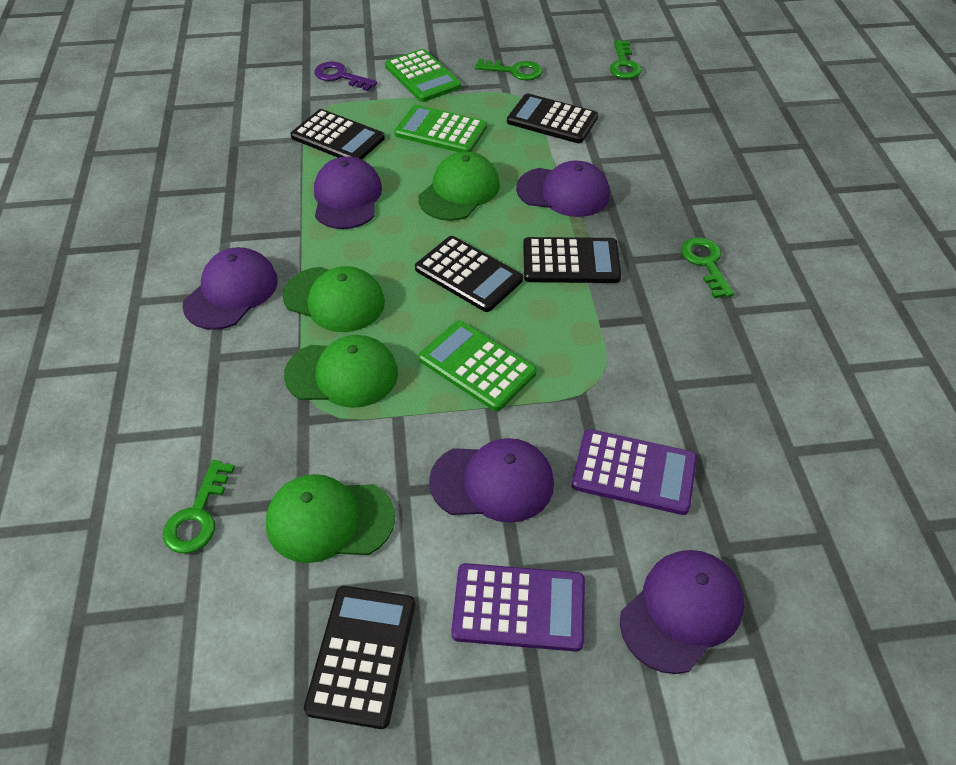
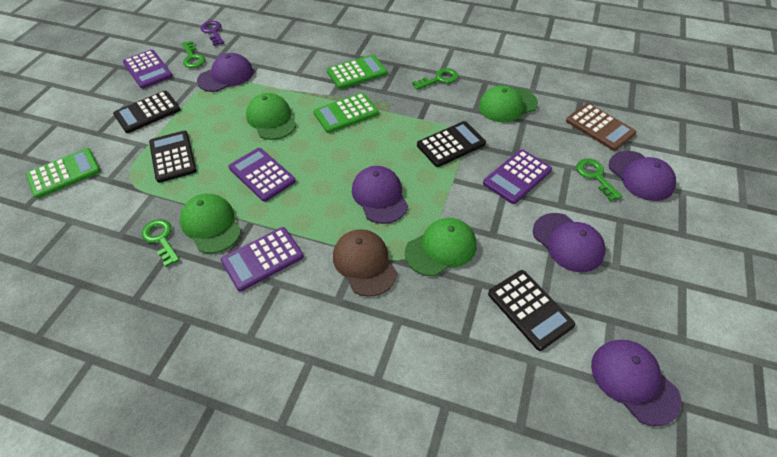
black calculator: 5 -> 4
brown calculator: 0 -> 1
brown cap: 0 -> 1
purple calculator: 2 -> 4

